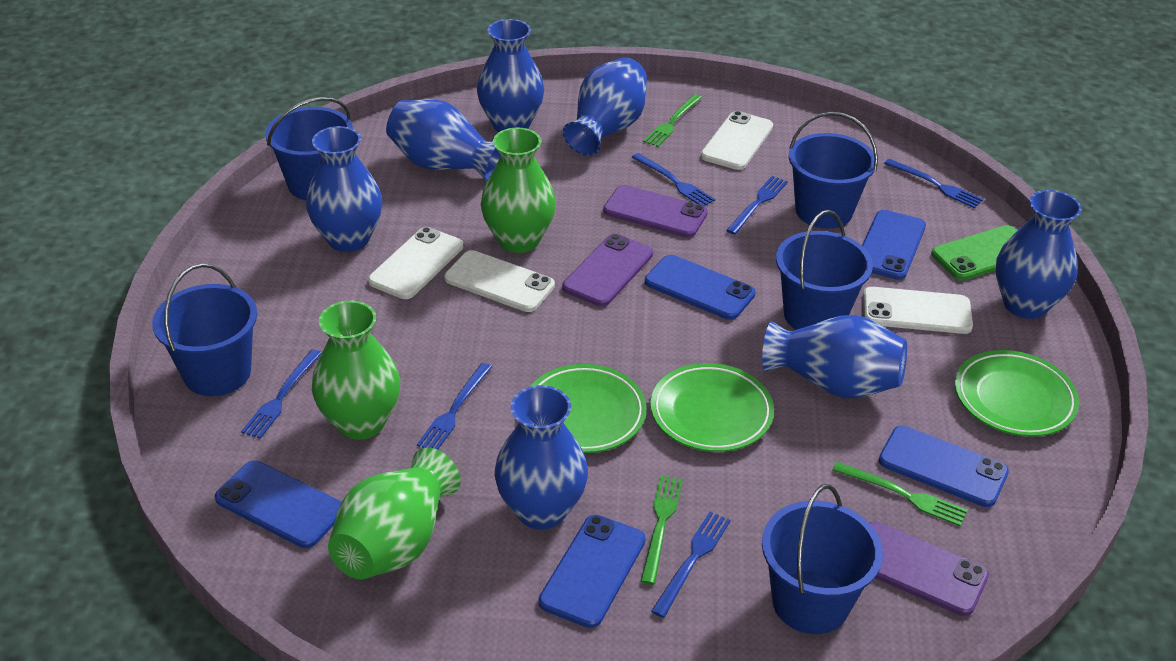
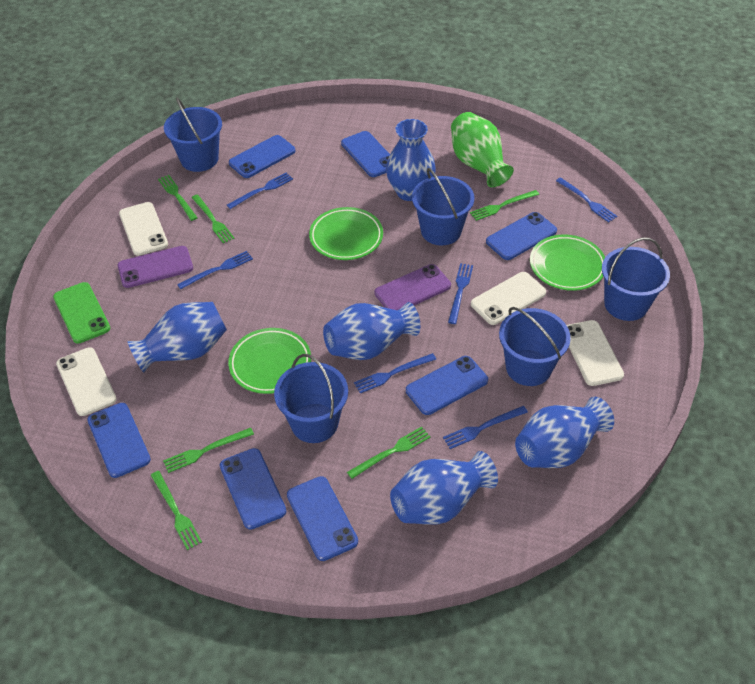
blue phone: 5 -> 7
blue vase: 7 -> 5
green fork: 3 -> 6
green vase: 3 -> 1
purple phone: 3 -> 2

